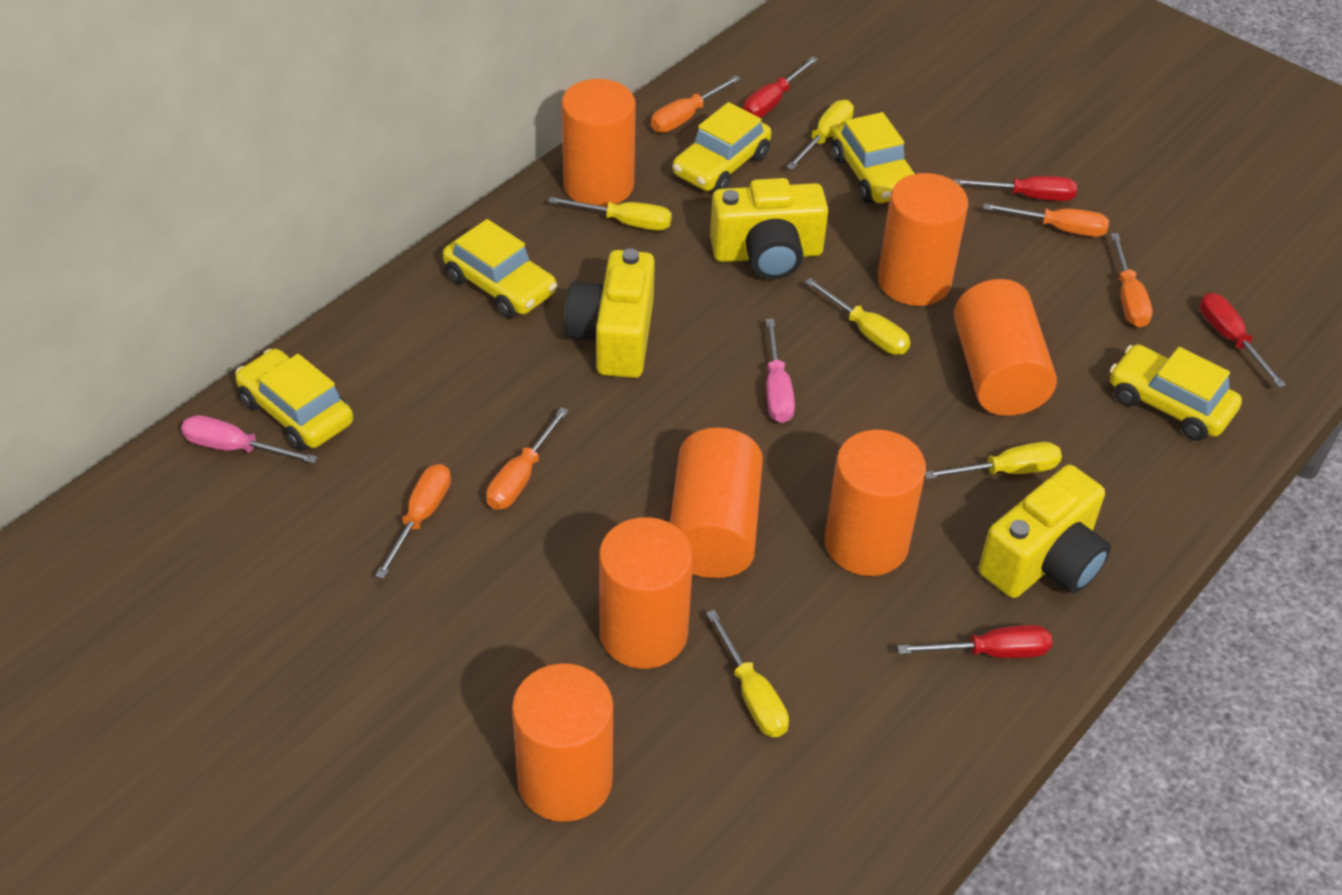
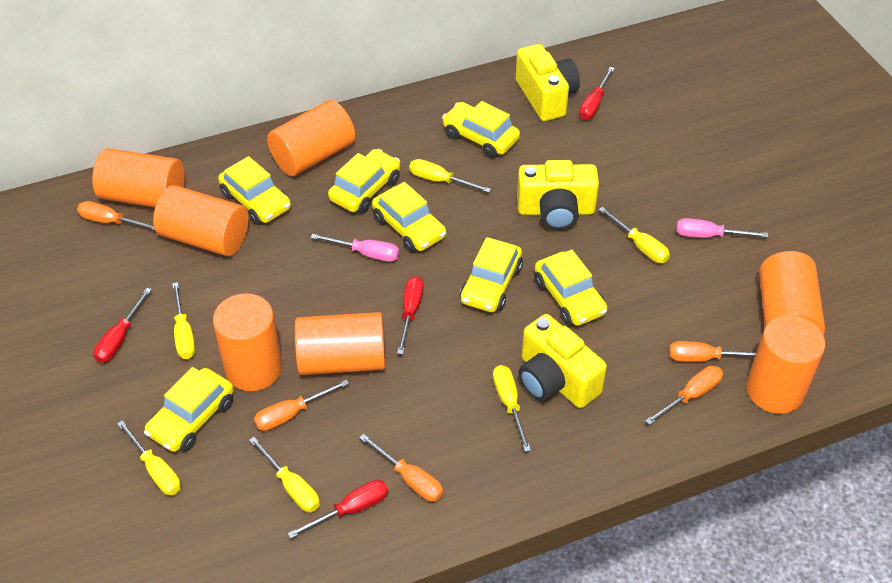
yellow car: 5 -> 7
yellow screwdriver: 5 -> 6

